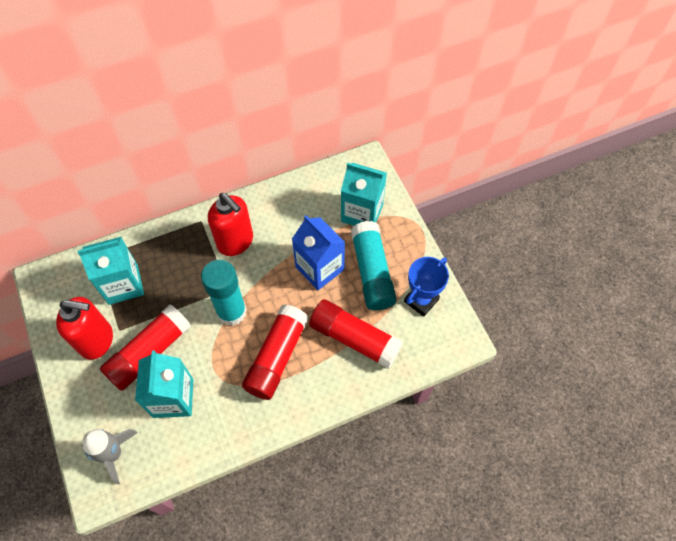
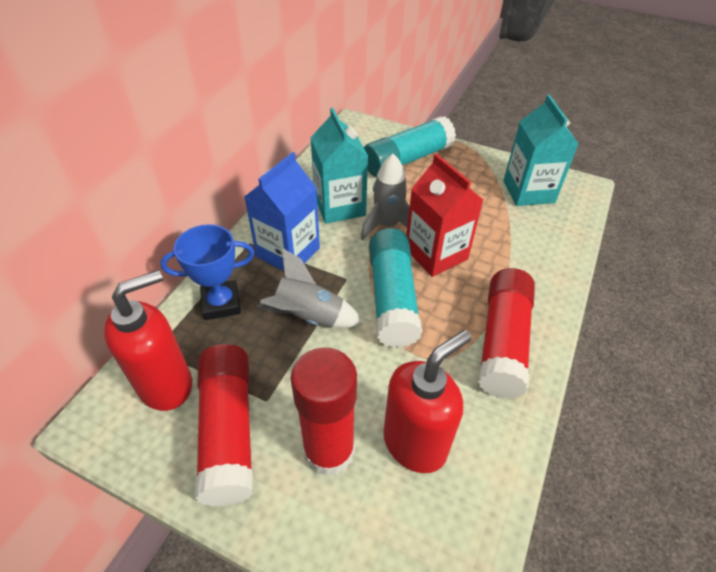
grey rocket: 1 -> 2
red carton: 0 -> 1
turquoise carton: 3 -> 2

